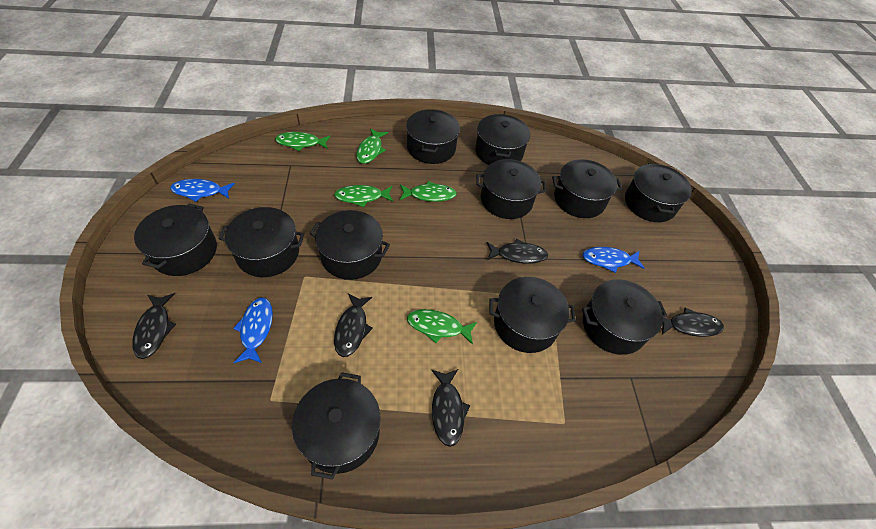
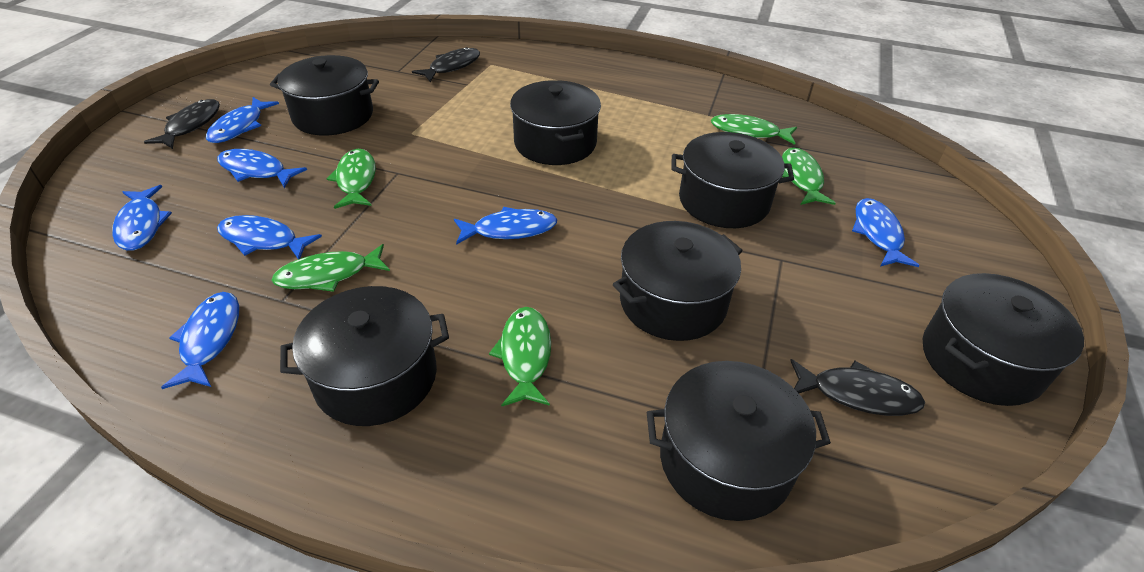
black fish: 5 -> 3
black pot: 11 -> 7
blue fish: 3 -> 7

